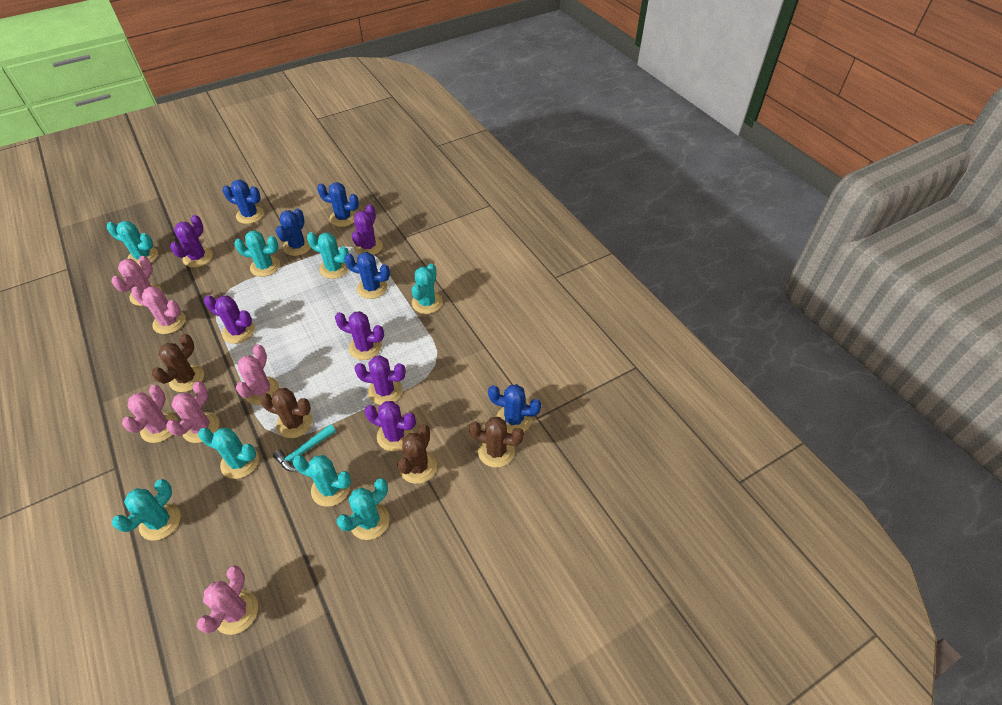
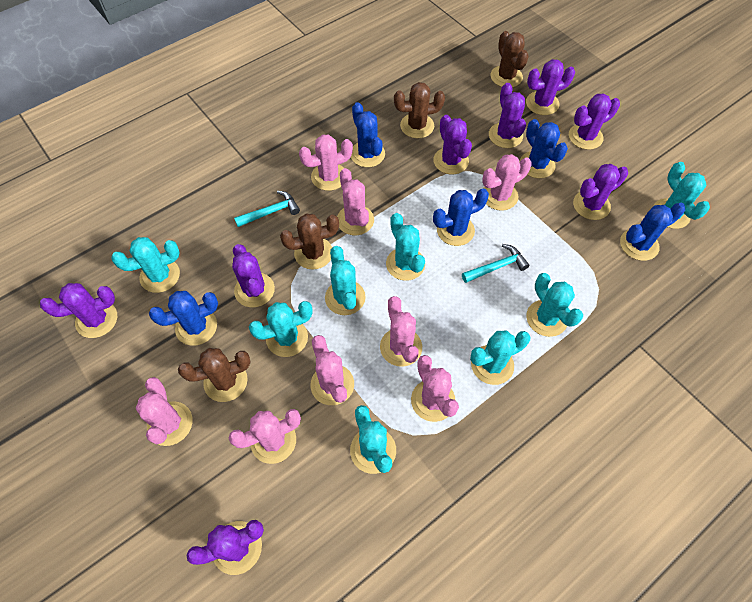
pink cactus: 6 -> 8
purple cactus: 6 -> 8
turquoise hammer: 1 -> 2

